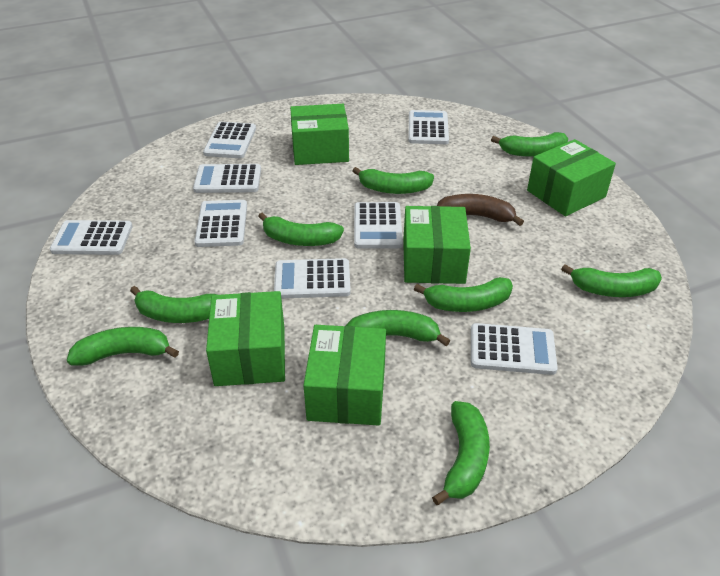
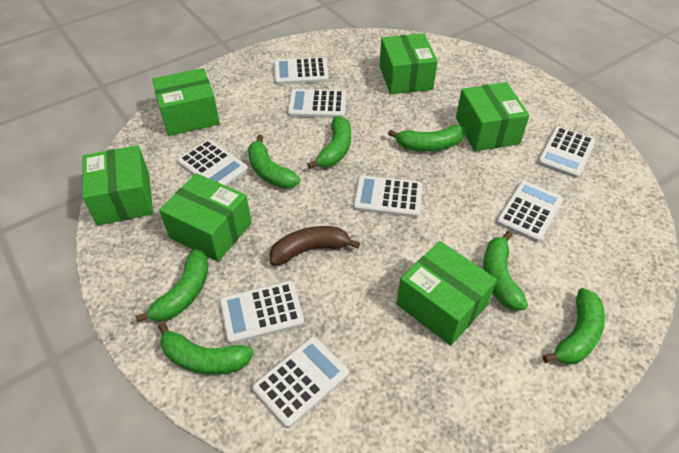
green banana: 9 -> 7
green box: 5 -> 6

